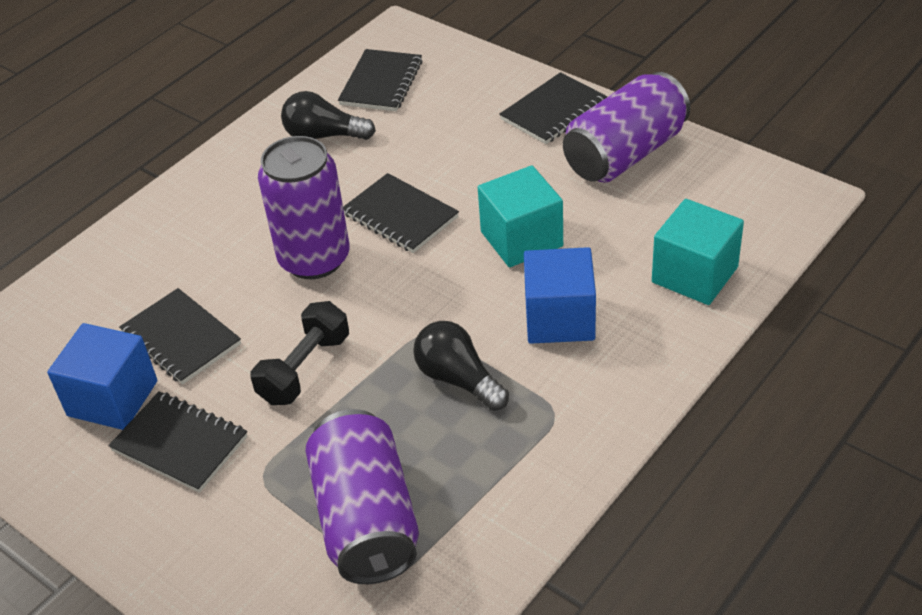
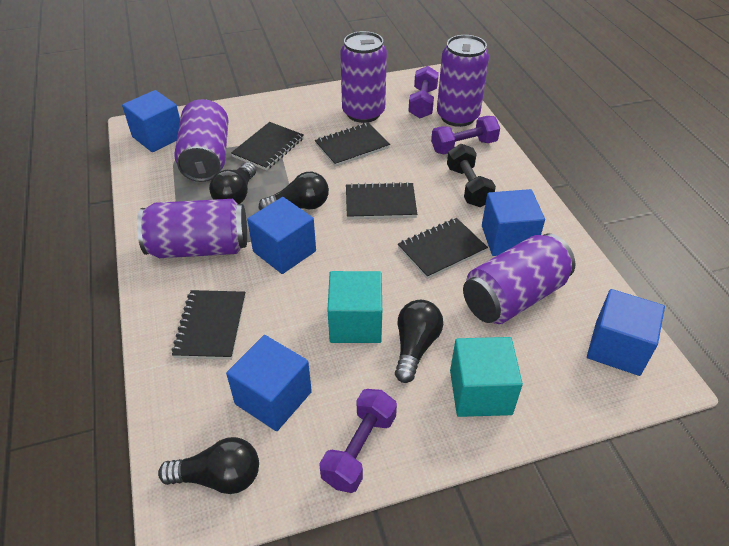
black light bulb: 2 -> 4
blue cube: 2 -> 5
purple can: 3 -> 5
purple dumbbell: 0 -> 3

